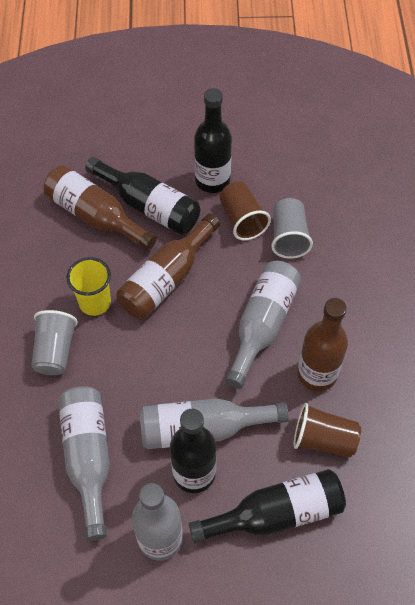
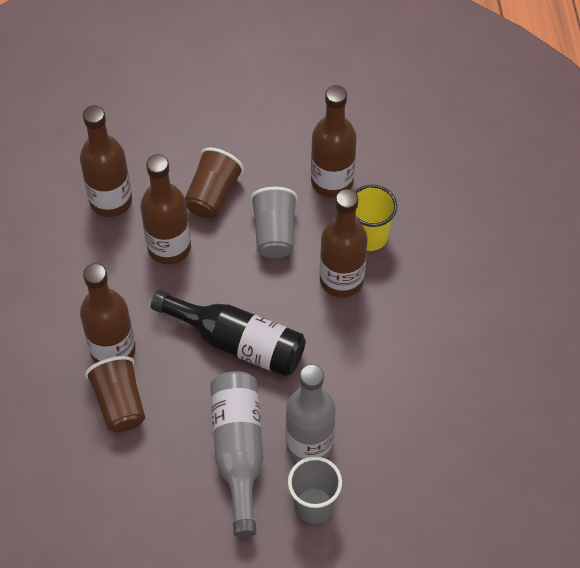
black bottle: 4 -> 1
brown bottle: 3 -> 5
grey bottle: 4 -> 2

